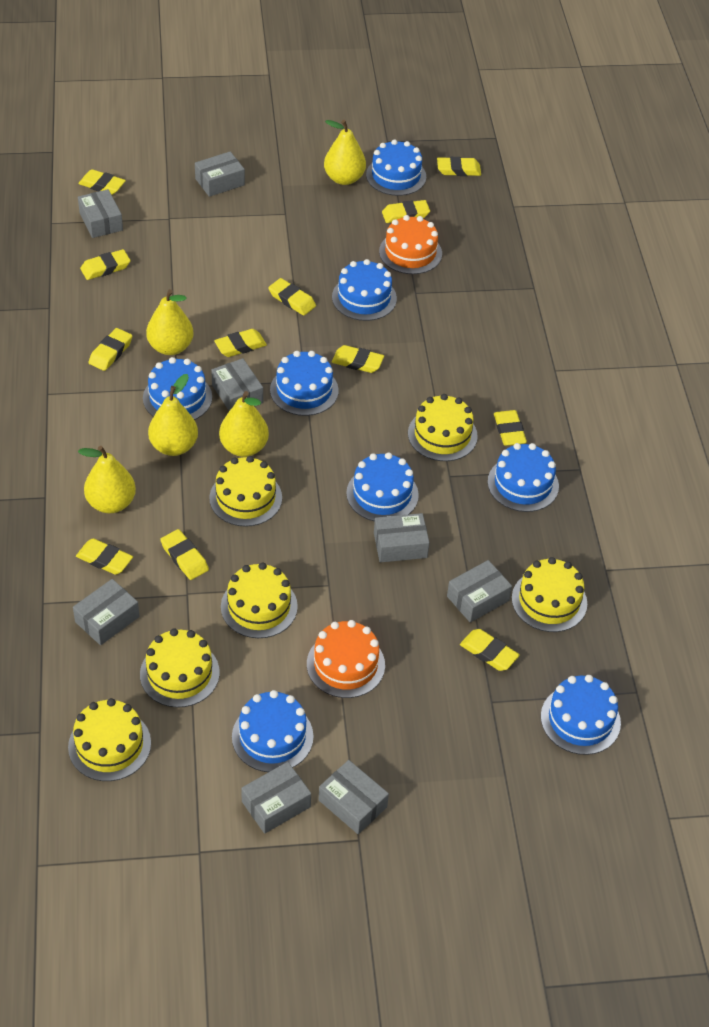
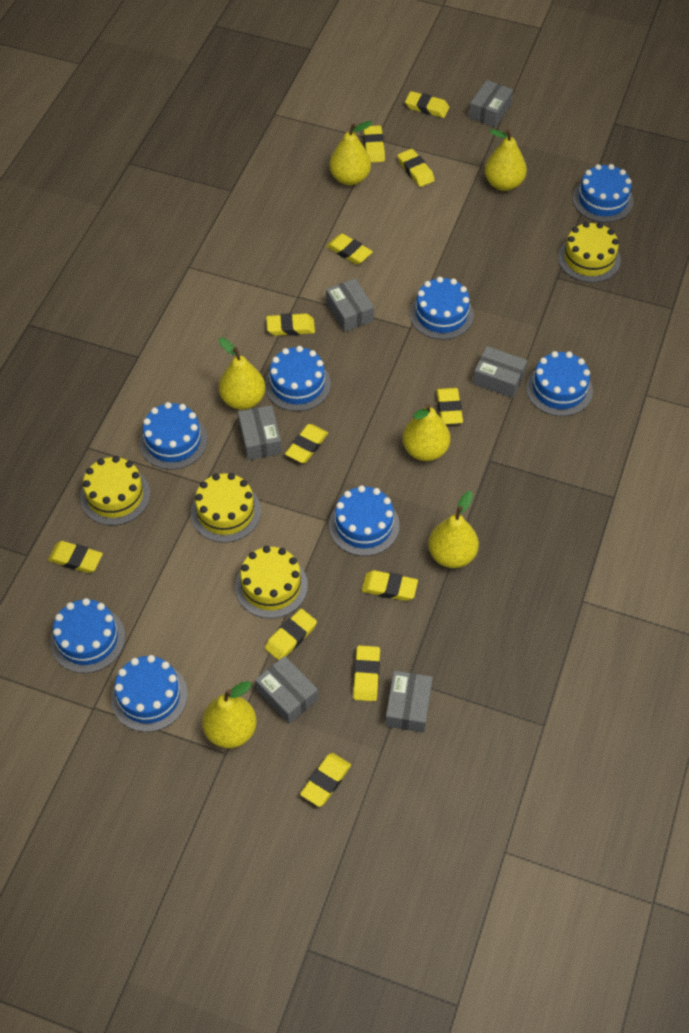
grey box: 8 -> 6
orange cake: 2 -> 0
yellow cake: 6 -> 4
yellow pear: 5 -> 6

